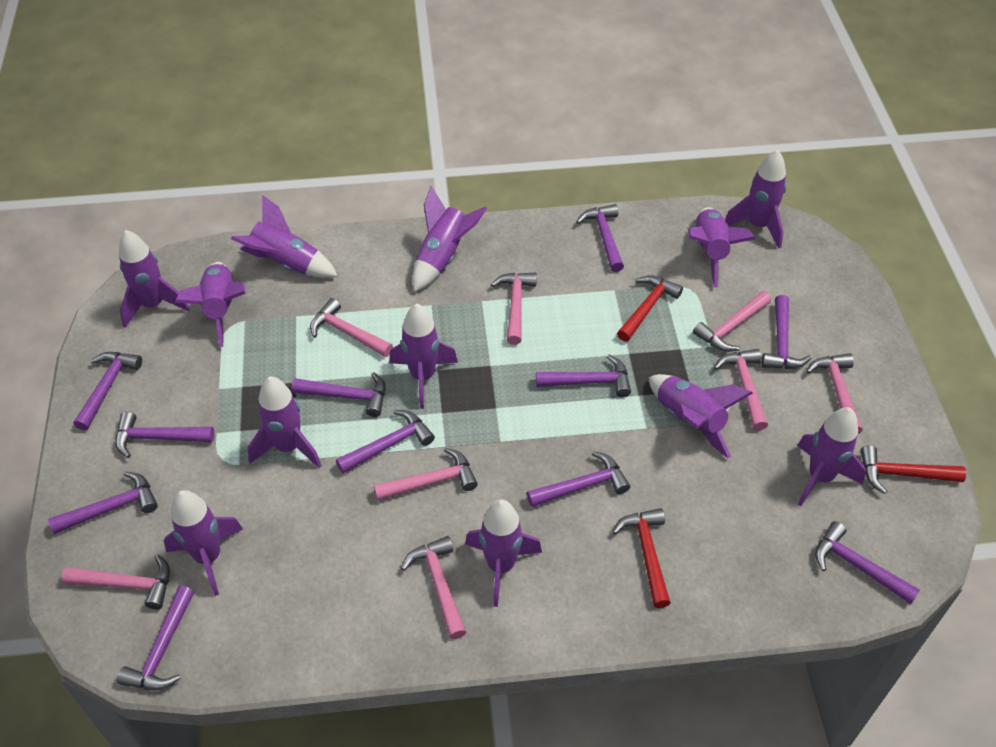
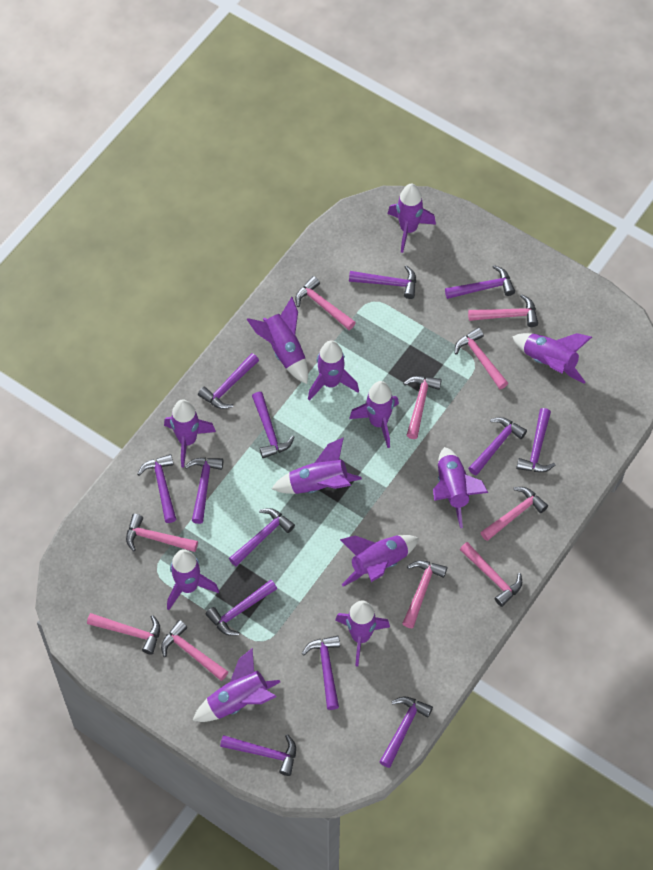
pink hammer: 8 -> 10
purple hammer: 11 -> 13
red hammer: 3 -> 0

